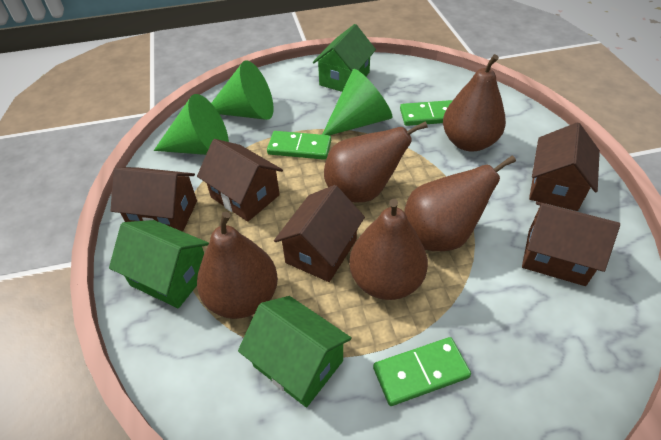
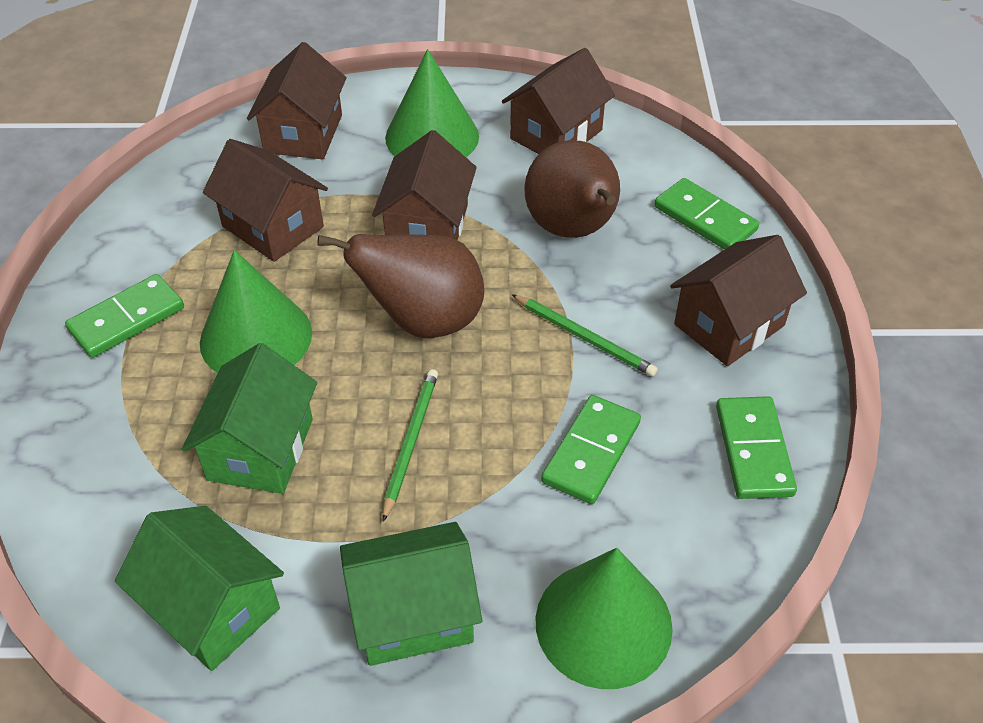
brown pear: 5 -> 2
green domino: 3 -> 4
green pencil: 0 -> 2

